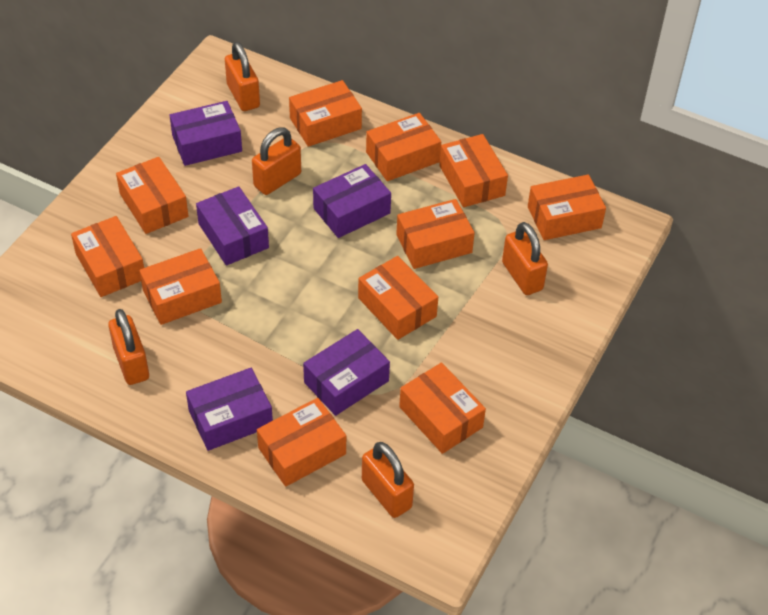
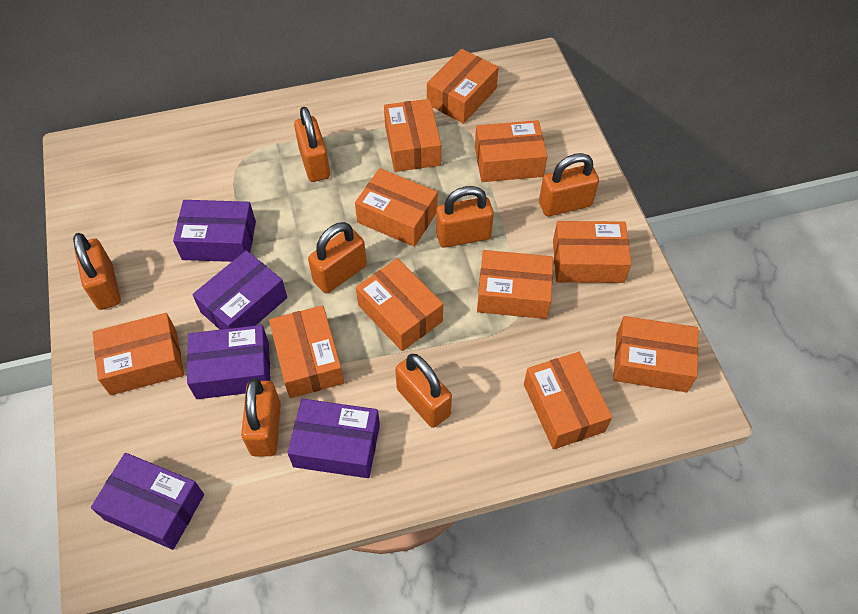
orange padlock: 5 -> 7

